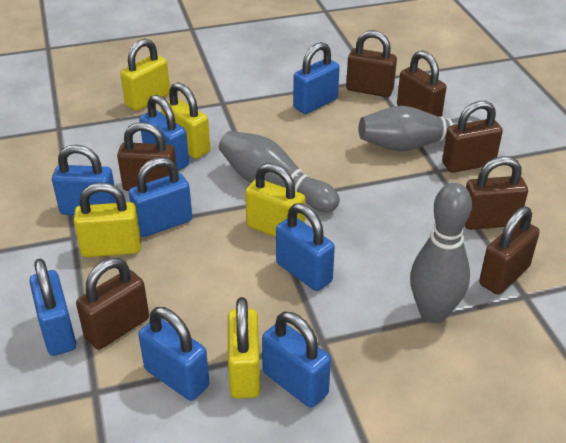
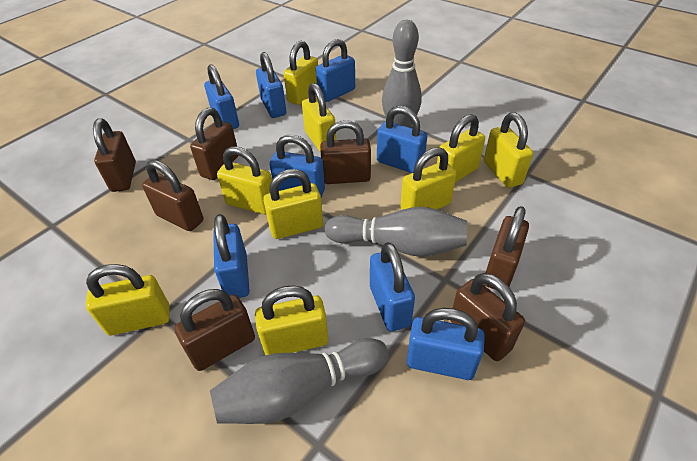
yellow padlock: 5 -> 9

